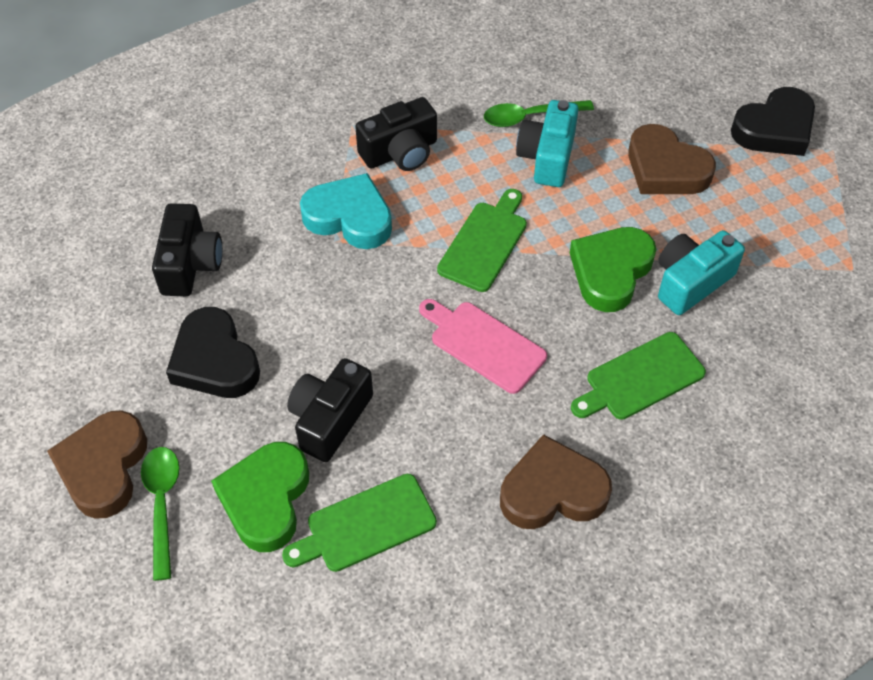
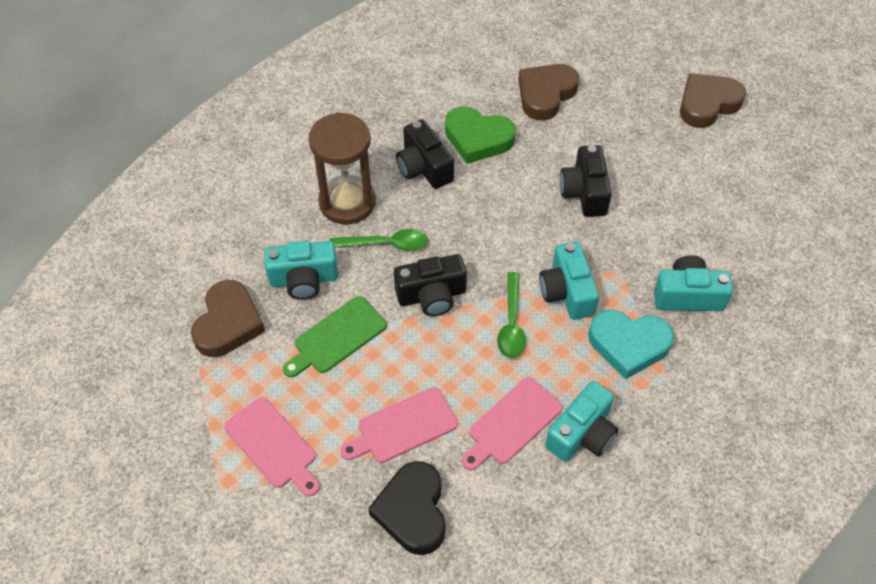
black heart: 2 -> 1
brown hourglass: 0 -> 1
green cutting board: 3 -> 1
green heart: 2 -> 1
pink cutting board: 1 -> 3
turquoise camera: 2 -> 4

